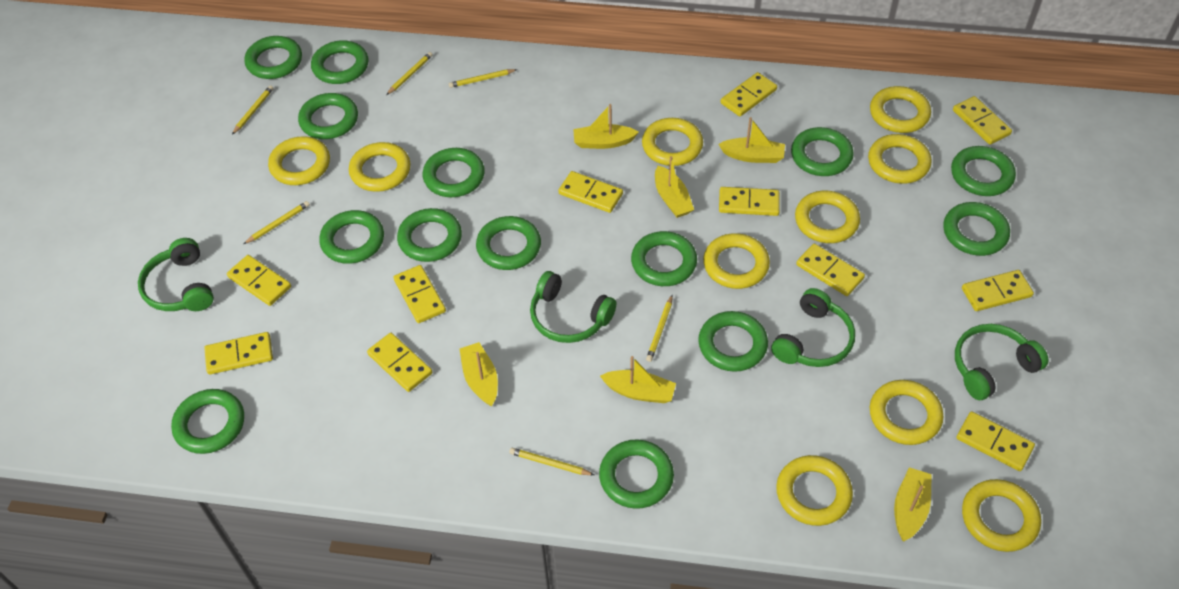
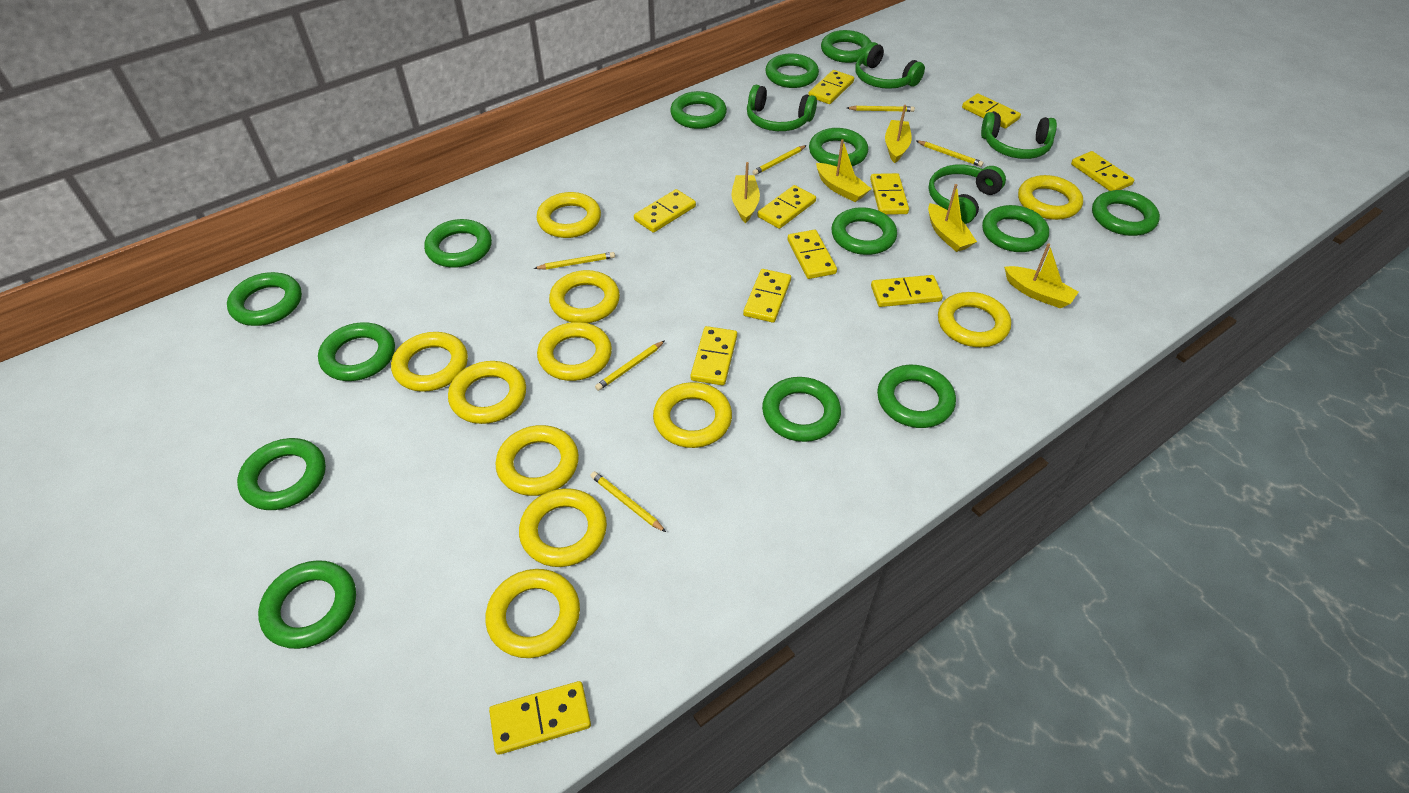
yellow boat: 6 -> 5
yellow ring: 10 -> 11

